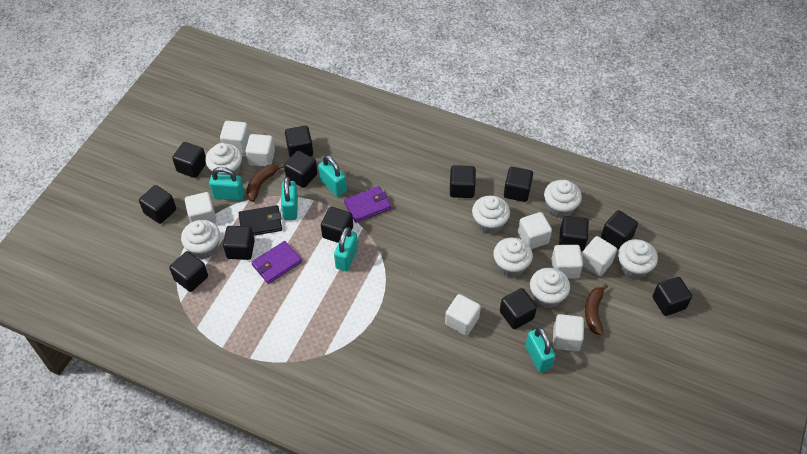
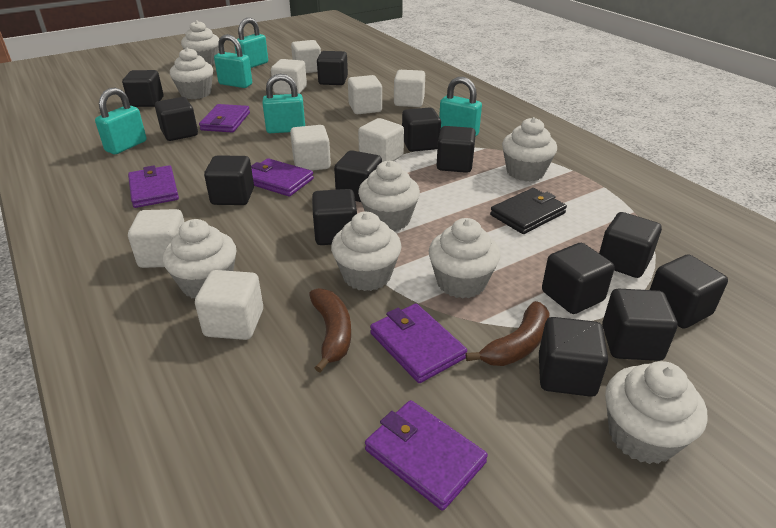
purple wallet: 2 -> 5
white cupcake: 7 -> 8

